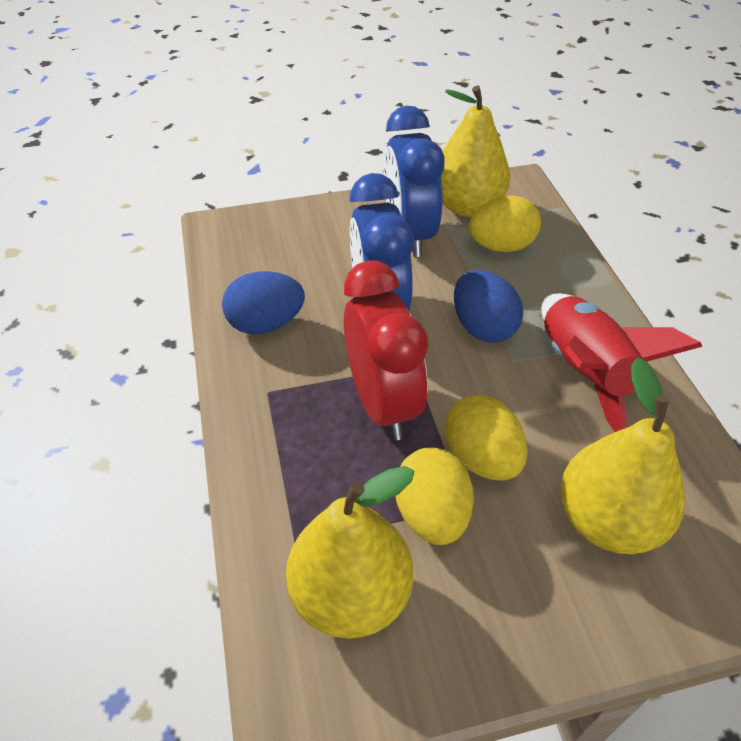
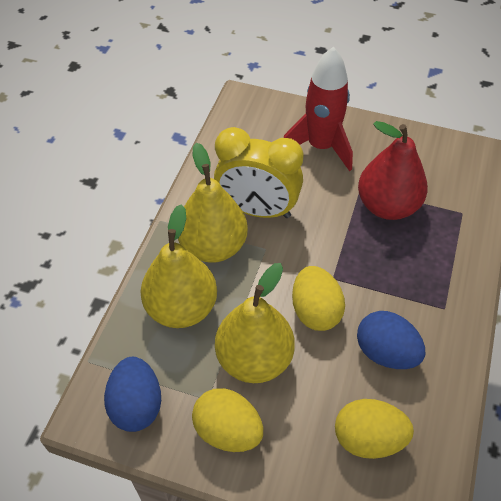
blue clock: 2 -> 0
red clock: 1 -> 0
red pear: 0 -> 1
yellow clock: 0 -> 1

